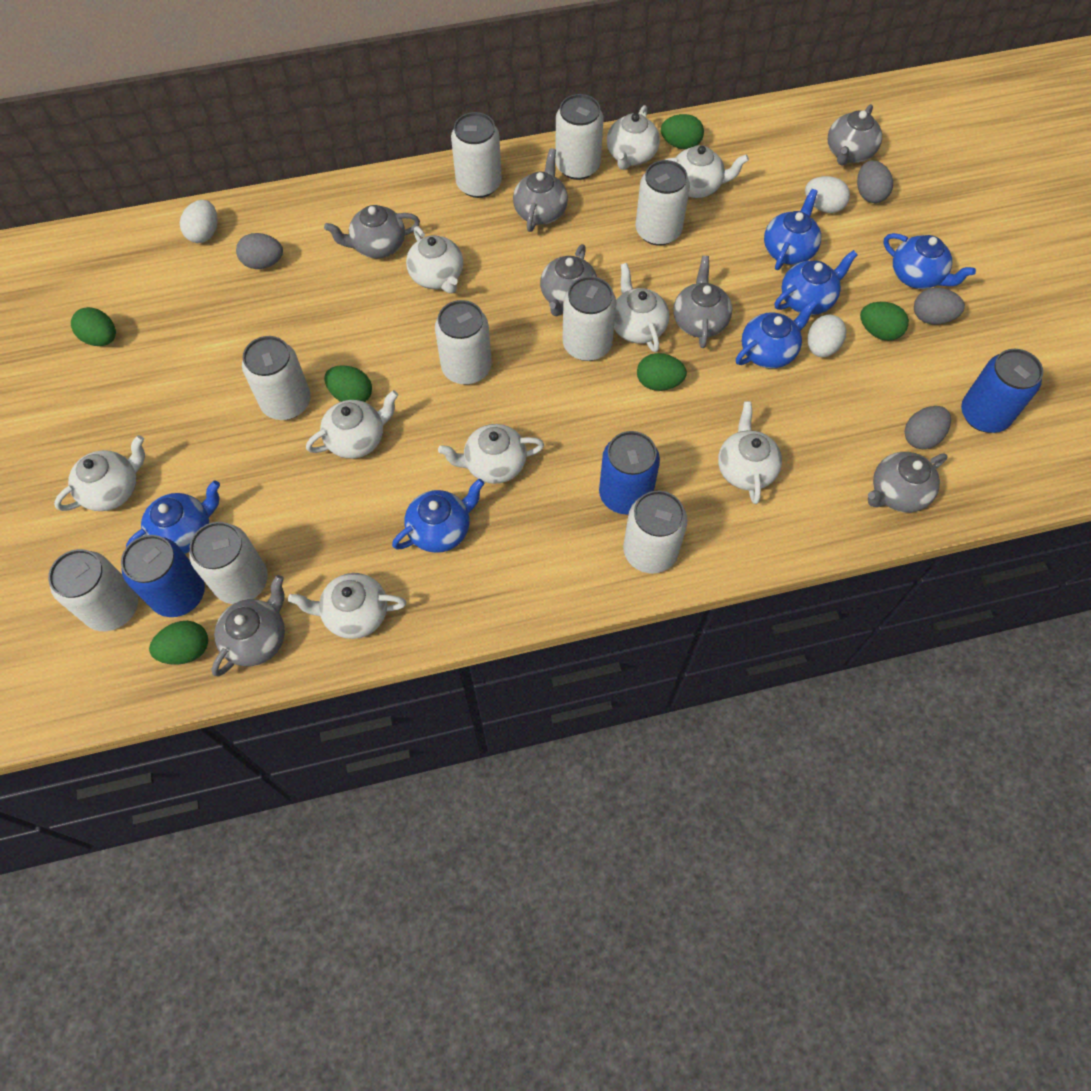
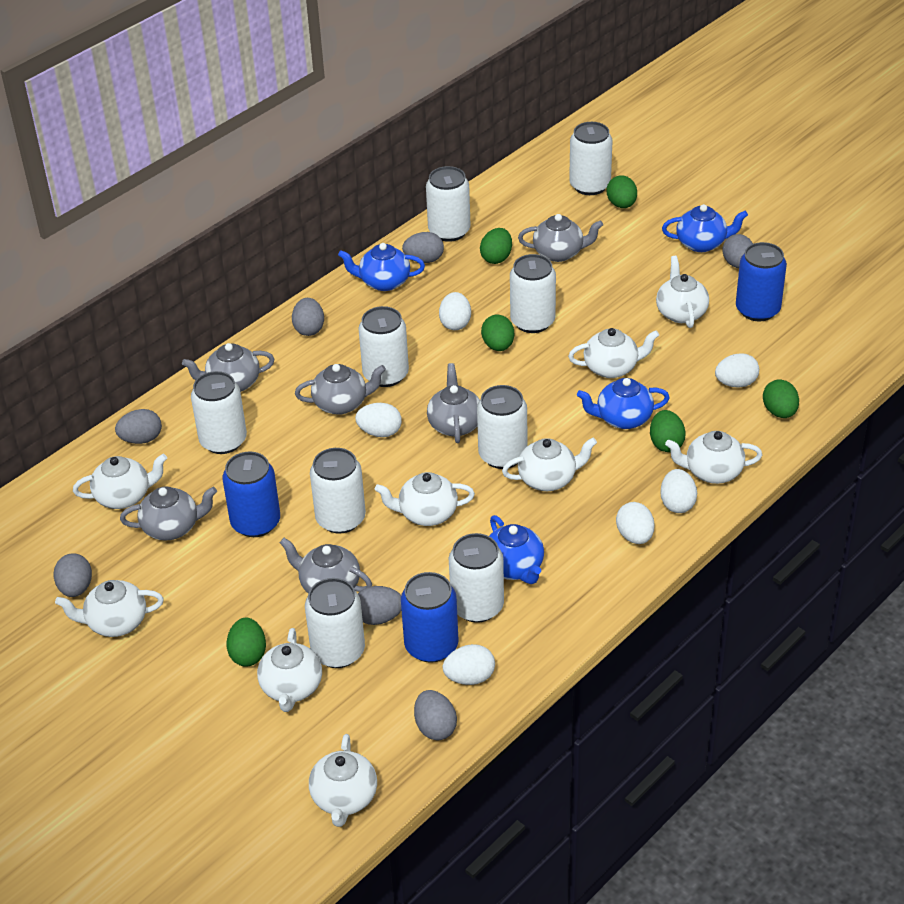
blue teapot: 6 -> 4
grey egg: 4 -> 7
grey teapot: 7 -> 6
white egg: 3 -> 6

